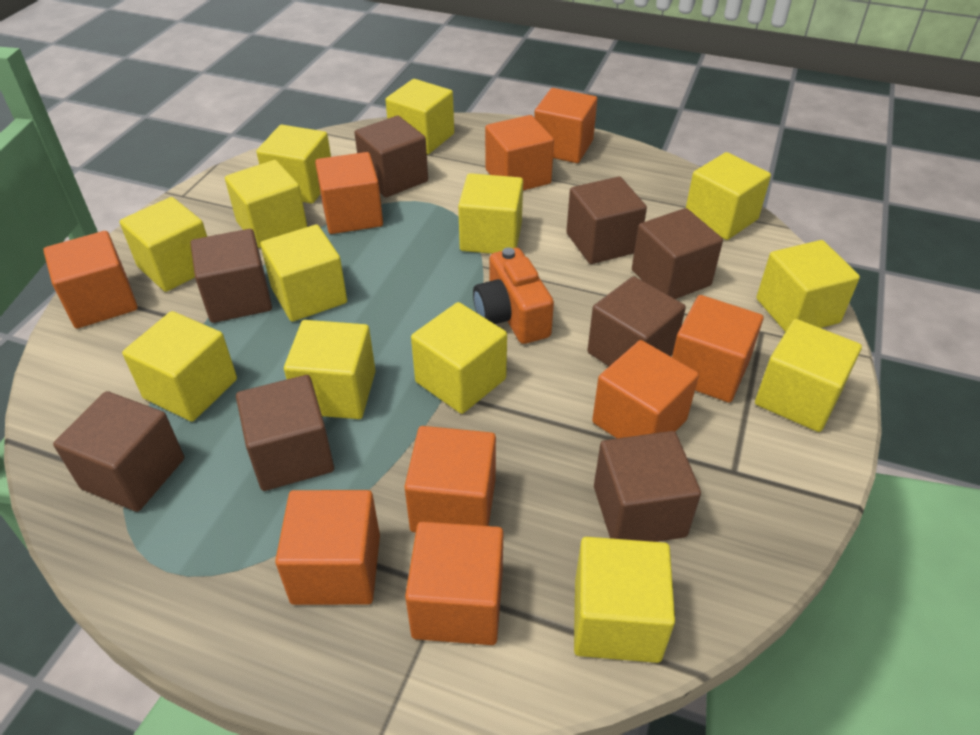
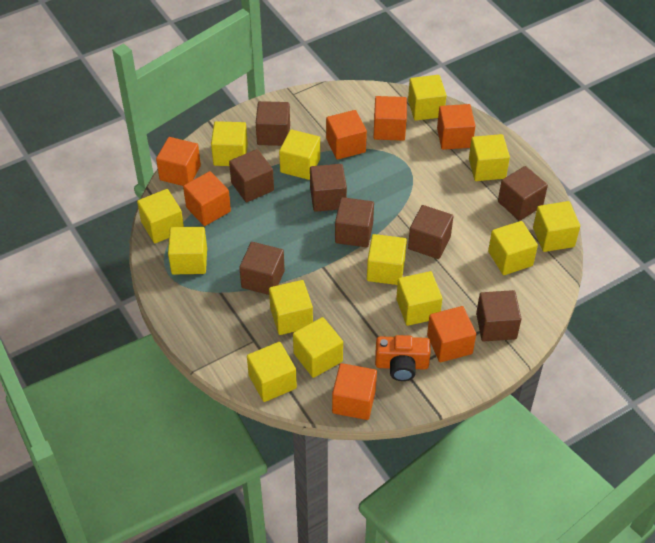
orange cube: 9 -> 7

